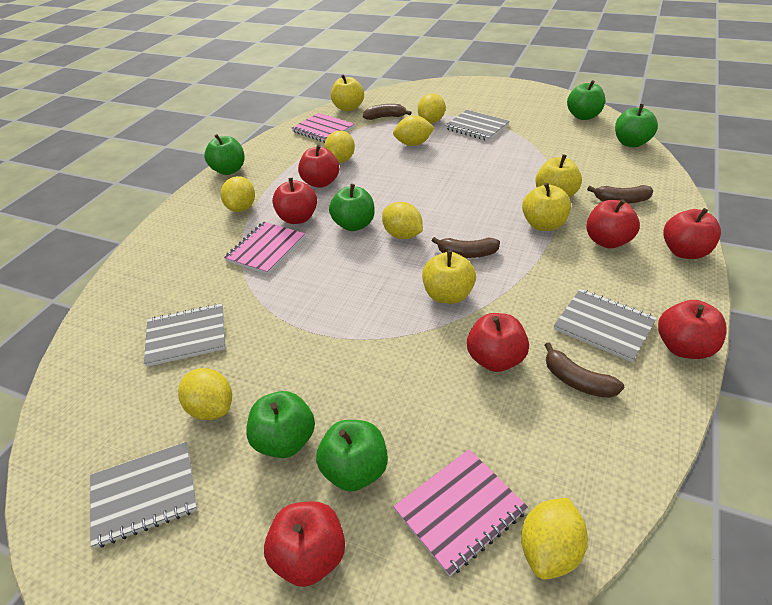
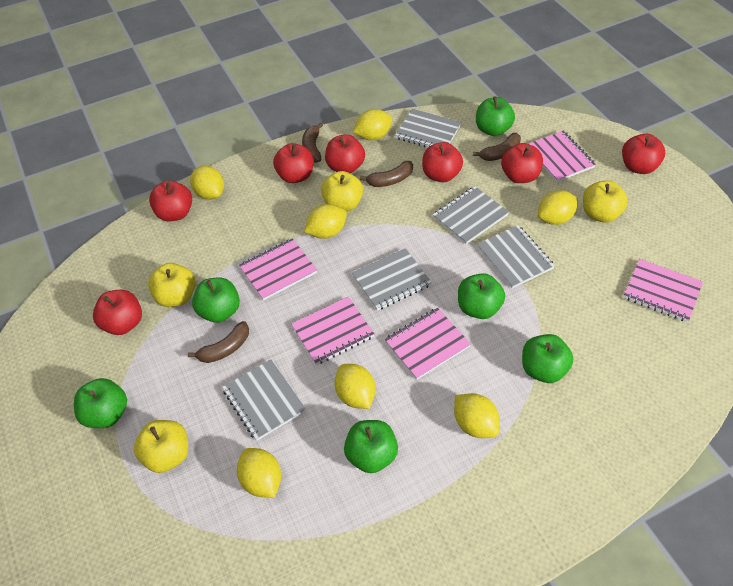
grey notebook: 4 -> 5
pink notebook: 3 -> 5

